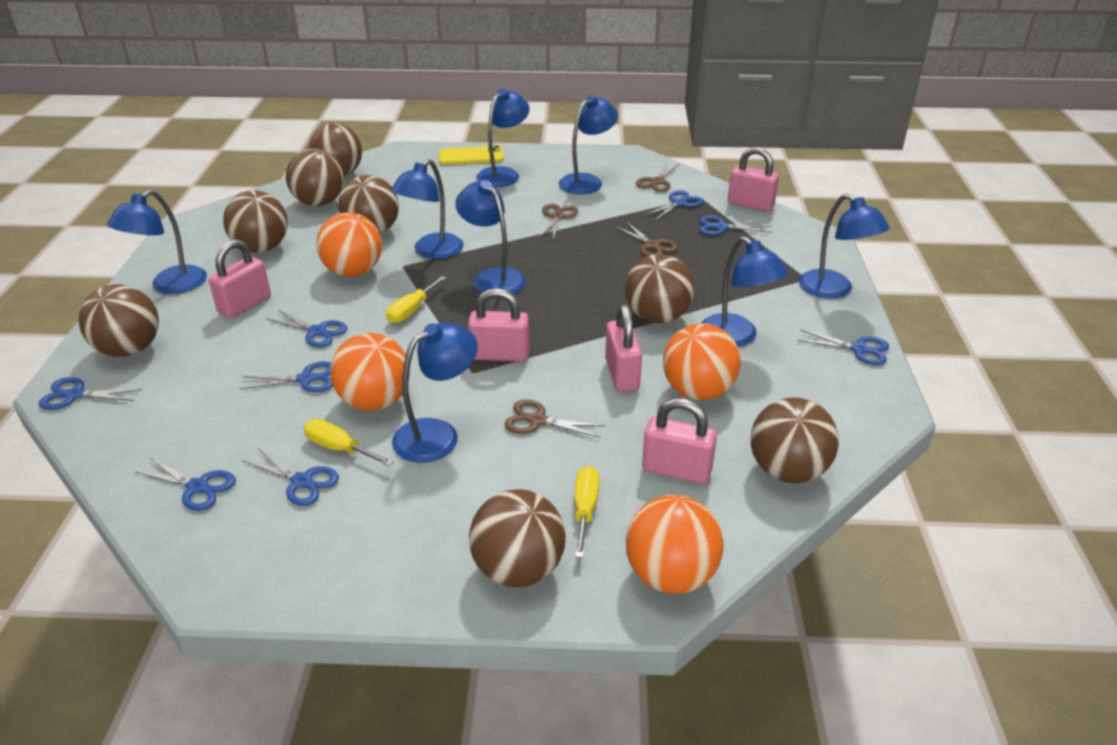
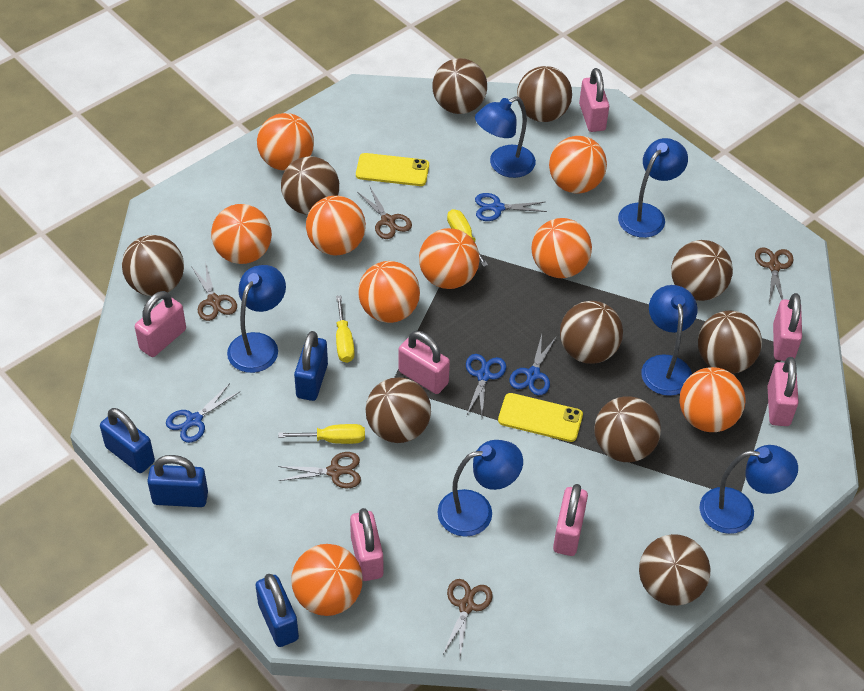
blue lamp: 8 -> 6
blue padlock: 0 -> 4
blue scissors: 8 -> 4
brown ball: 8 -> 10
brown scissors: 4 -> 5
orange ball: 4 -> 9
pink padlock: 5 -> 7
yellow phone: 1 -> 2

